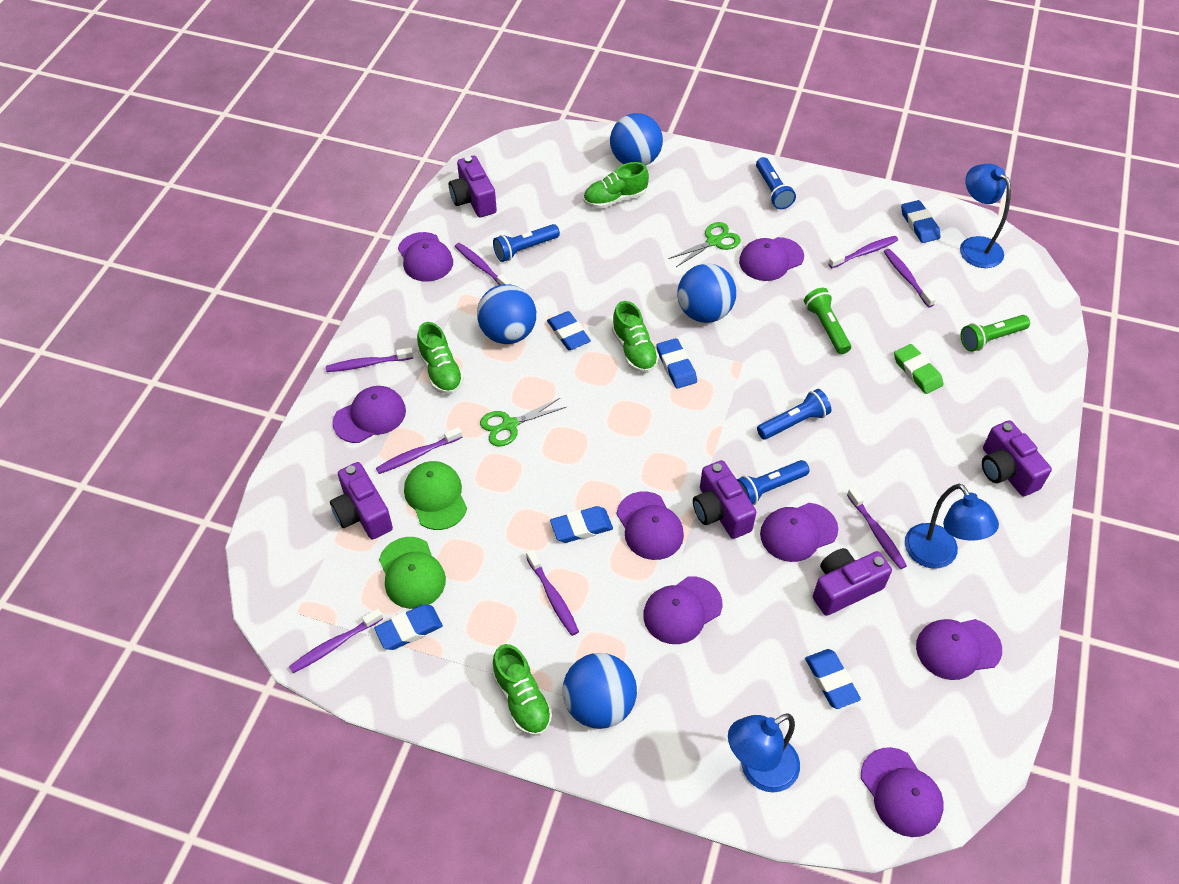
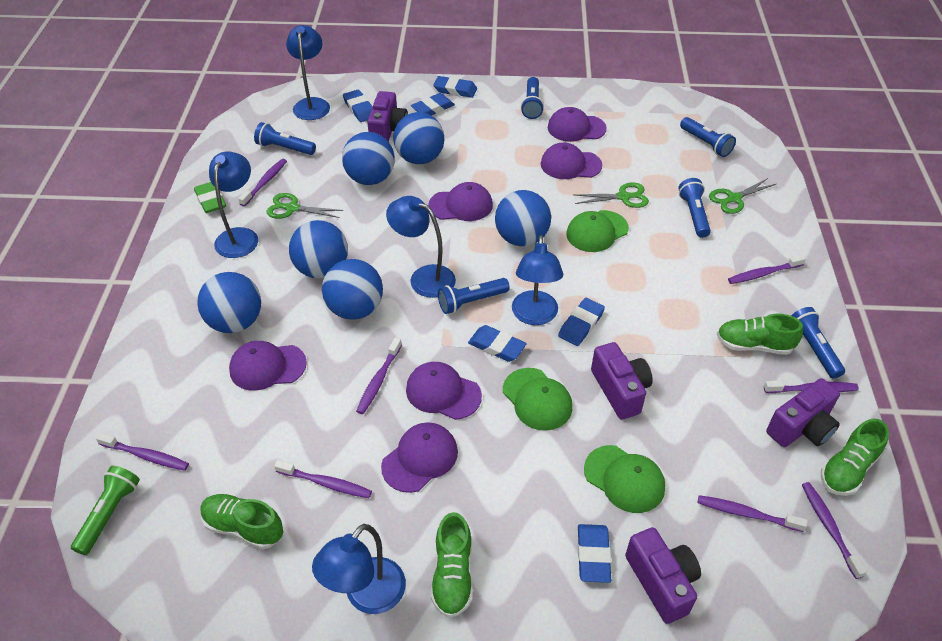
blue ball: 4 -> 6
blue flashlight: 4 -> 6
blue lamp: 3 -> 5
green cap: 2 -> 3
green flashlight: 2 -> 1
green scissors: 2 -> 3
purple camera: 5 -> 4
purple cap: 8 -> 6

